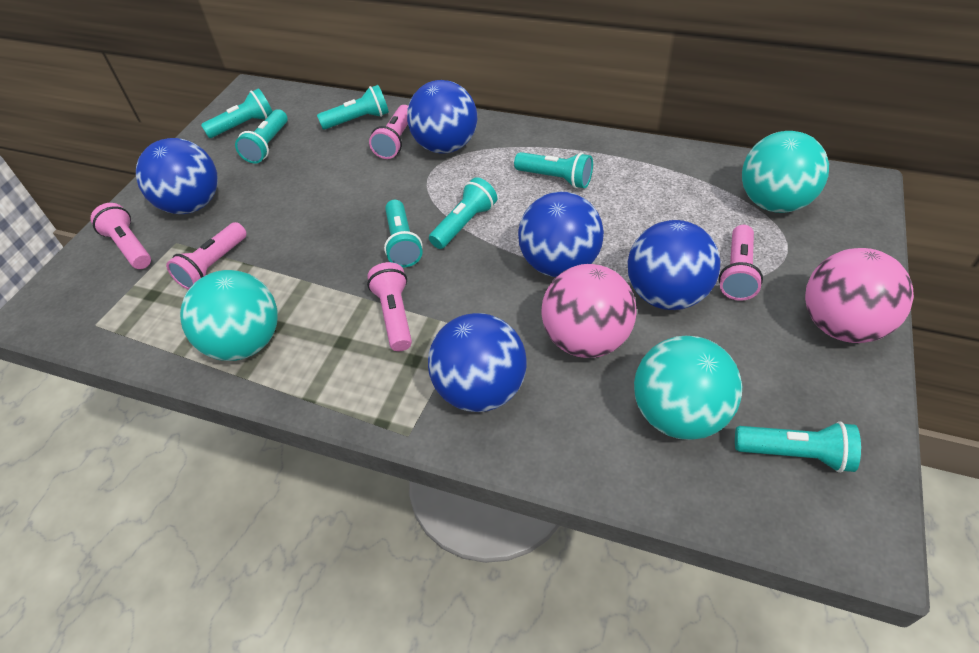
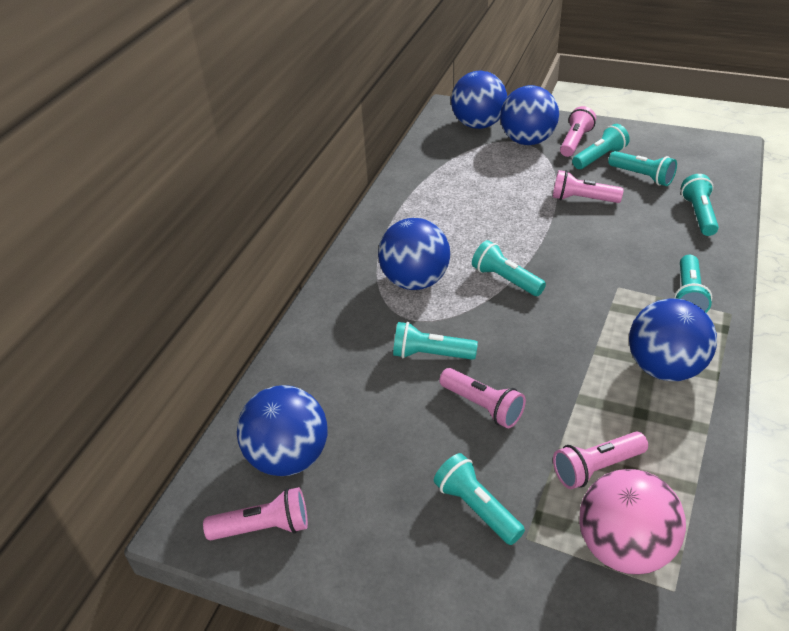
pink ball: 2 -> 1
turquoise ball: 3 -> 0

